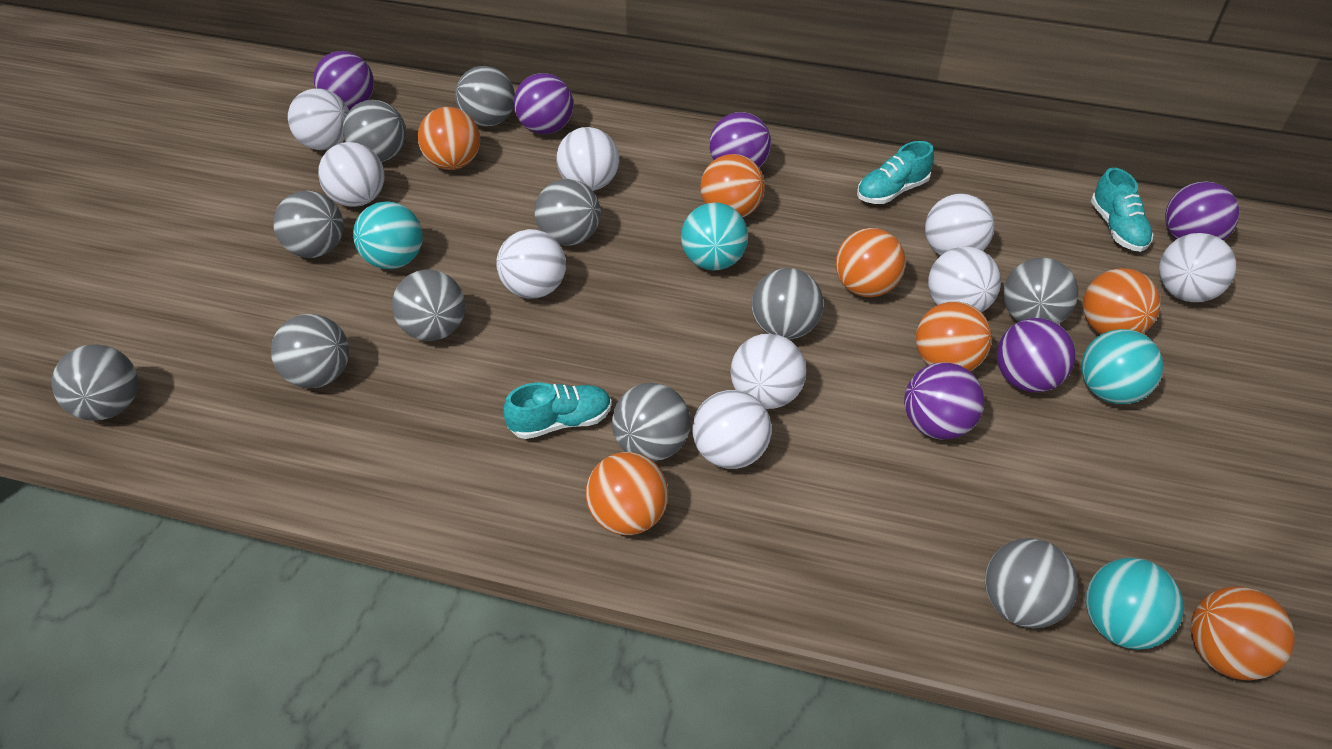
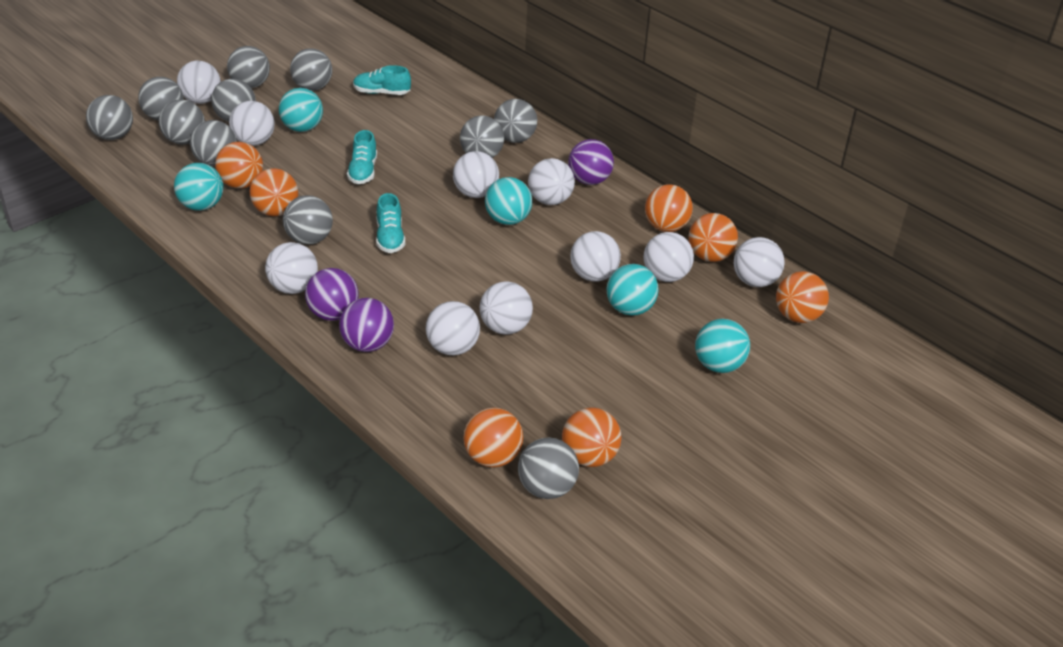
purple ball: 6 -> 3
turquoise ball: 4 -> 5
white ball: 9 -> 10

